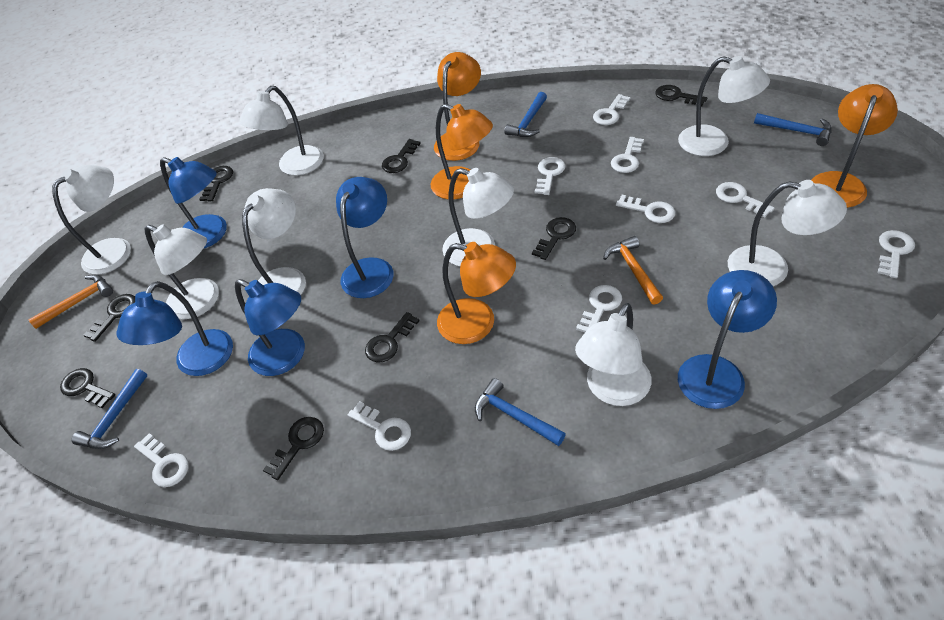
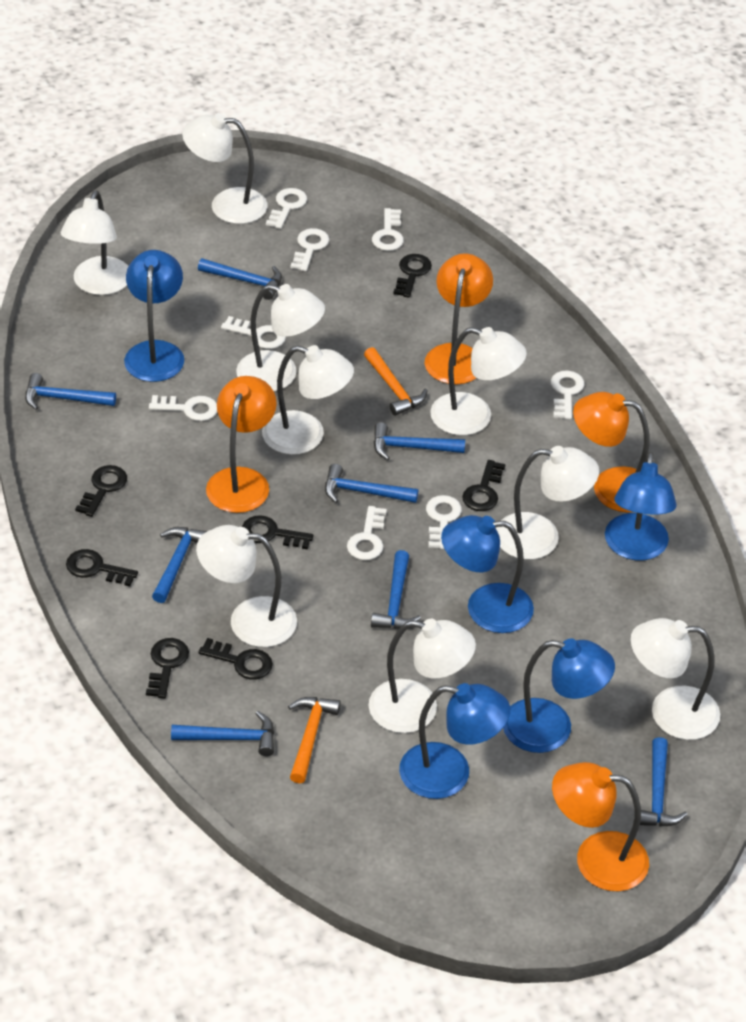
black key: 8 -> 7
blue hammer: 4 -> 8
white key: 9 -> 8
white lamp: 8 -> 9

